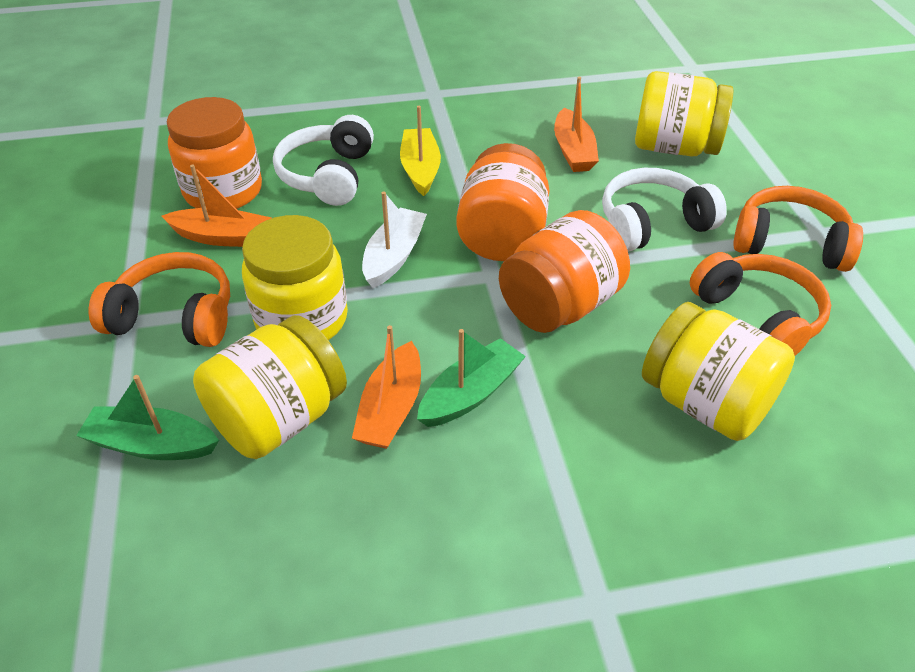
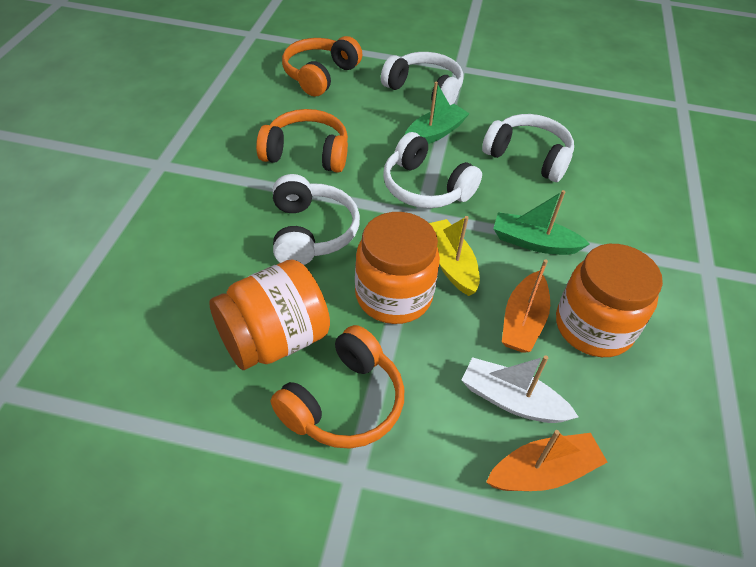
orange boat: 3 -> 2
white headphones: 2 -> 4
yellow jar: 4 -> 0

